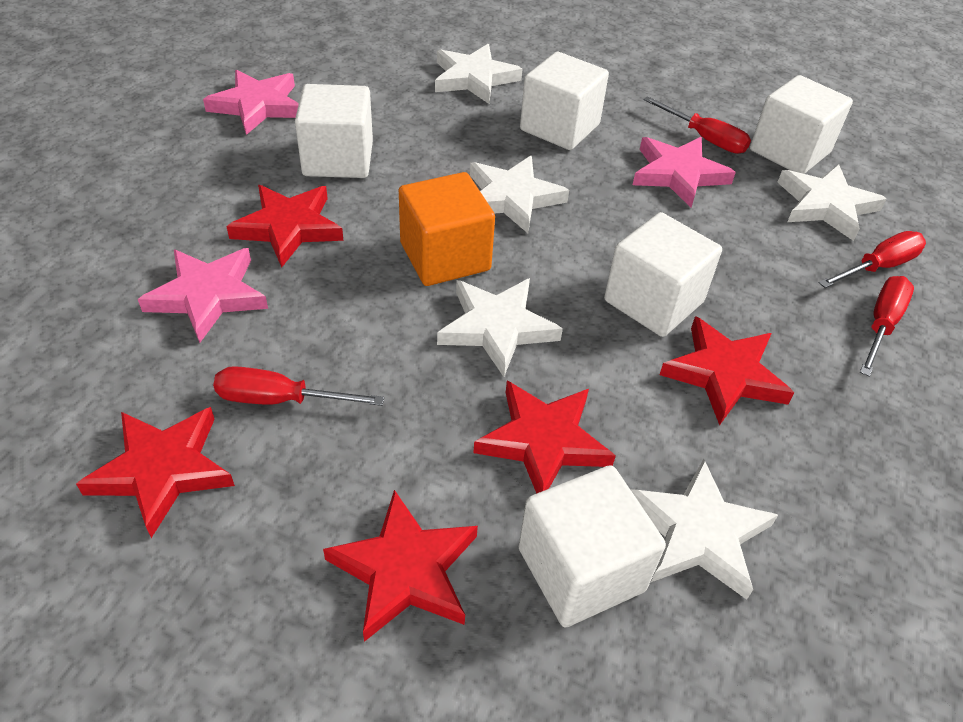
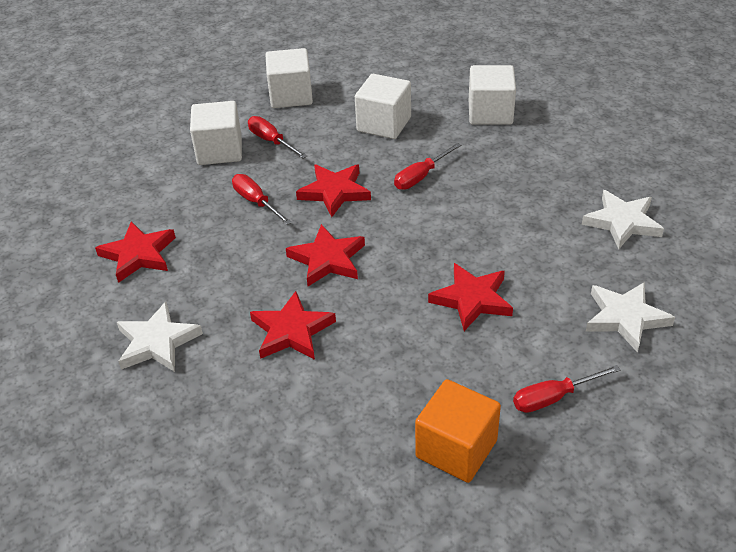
pink star: 3 -> 0
white cube: 5 -> 4
white star: 5 -> 3

